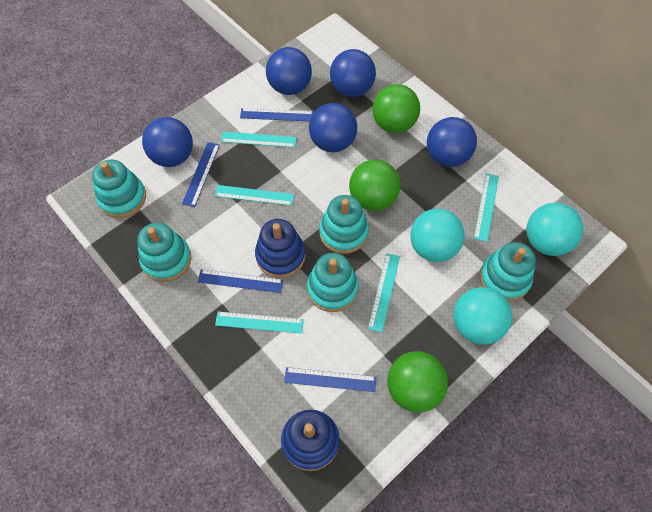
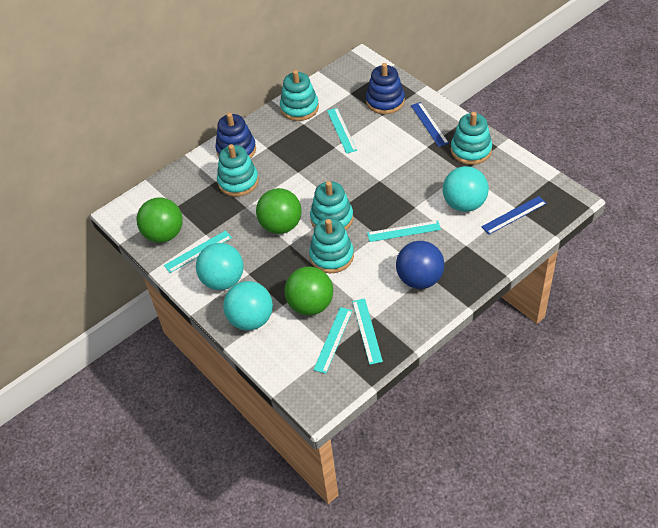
blue ball: 5 -> 1
blue ruler: 4 -> 2

